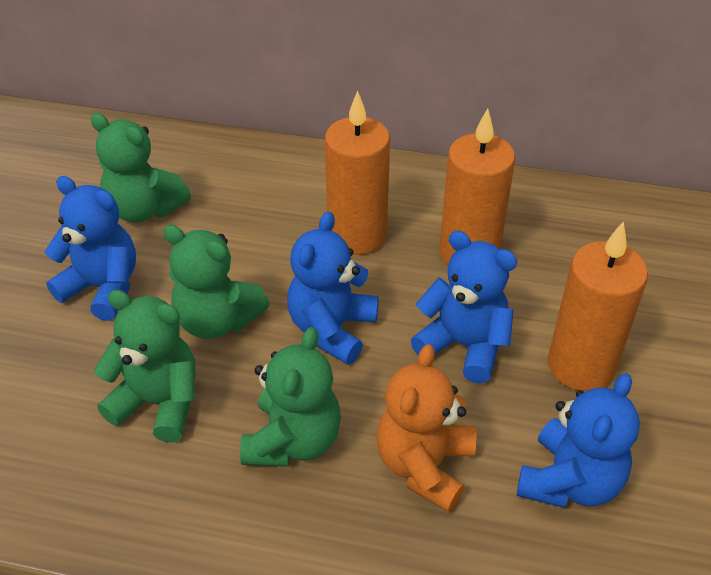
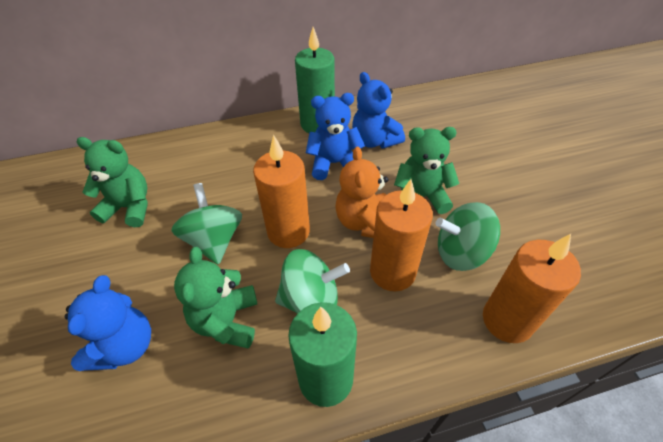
blue teddy bear: 4 -> 3
green candle: 0 -> 2
green spinning top: 0 -> 3
green teddy bear: 4 -> 3

